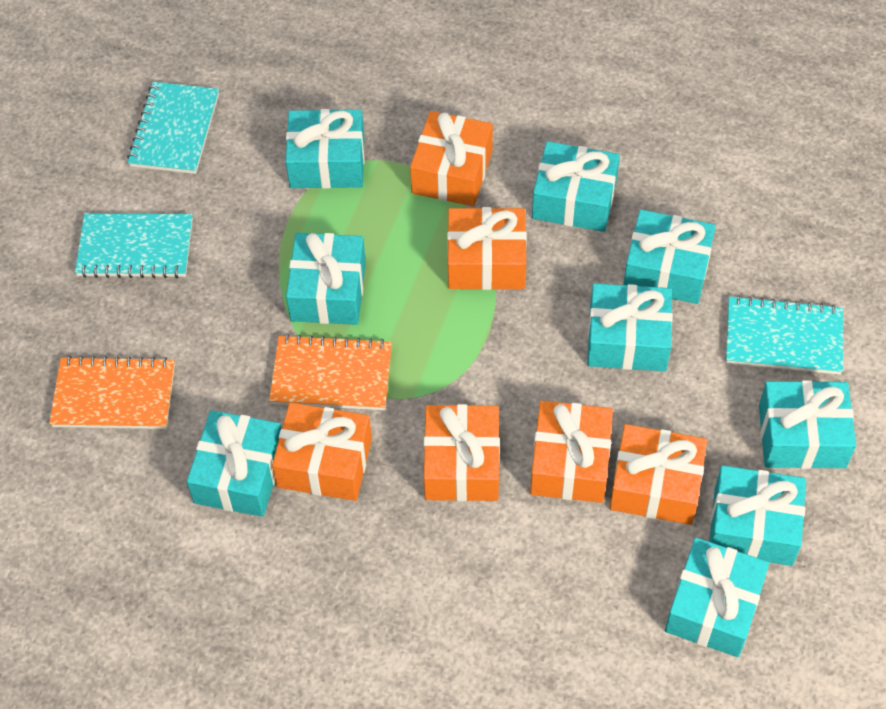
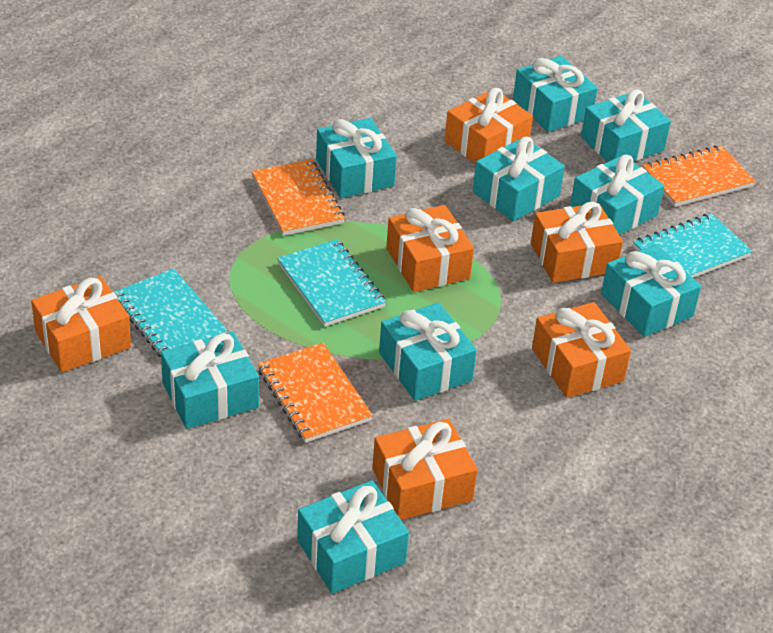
orange notebook: 2 -> 3

